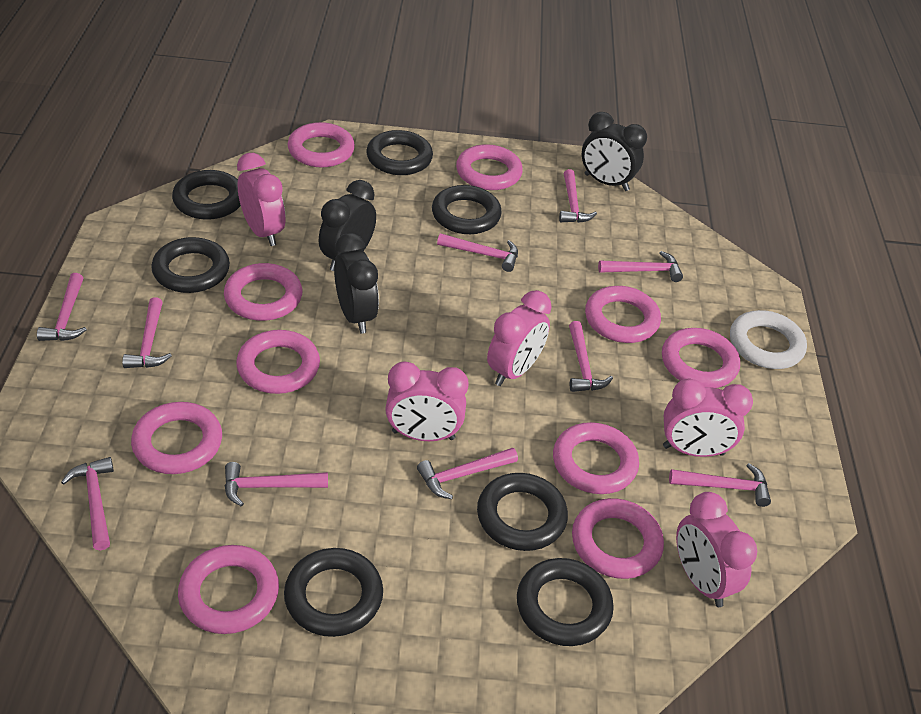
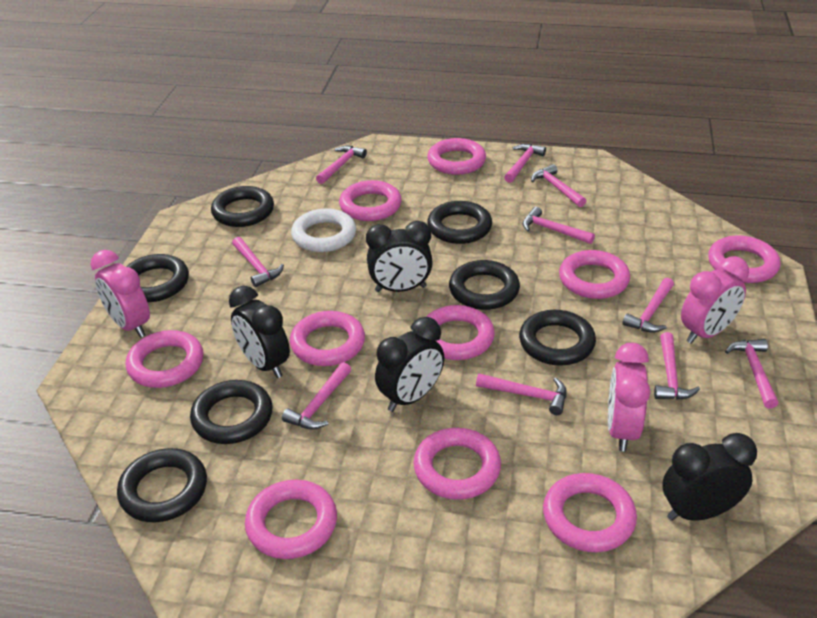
black clock: 3 -> 4
pink clock: 5 -> 3

